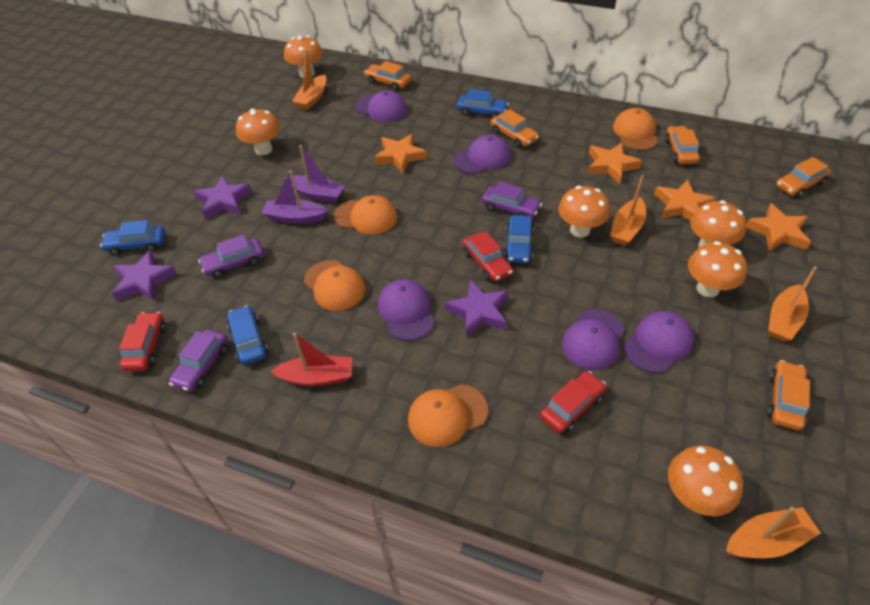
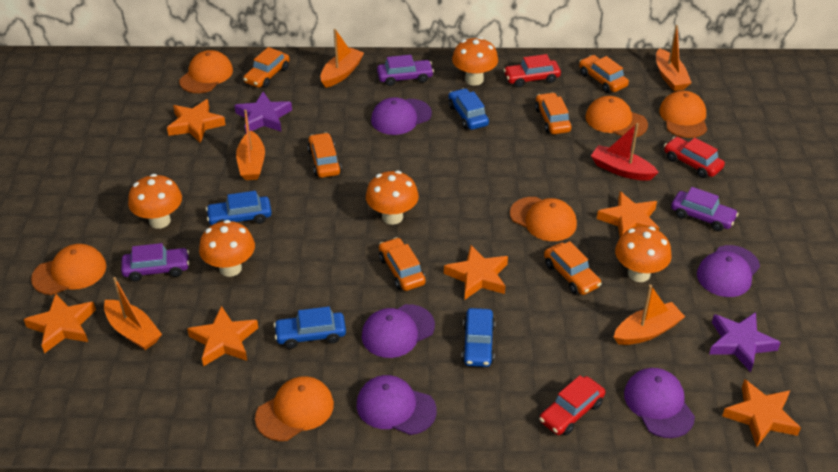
orange boat: 4 -> 5
orange cap: 4 -> 6
orange car: 5 -> 6
orange mushroom: 6 -> 5
orange star: 4 -> 6
purple boat: 2 -> 0
purple star: 3 -> 2

